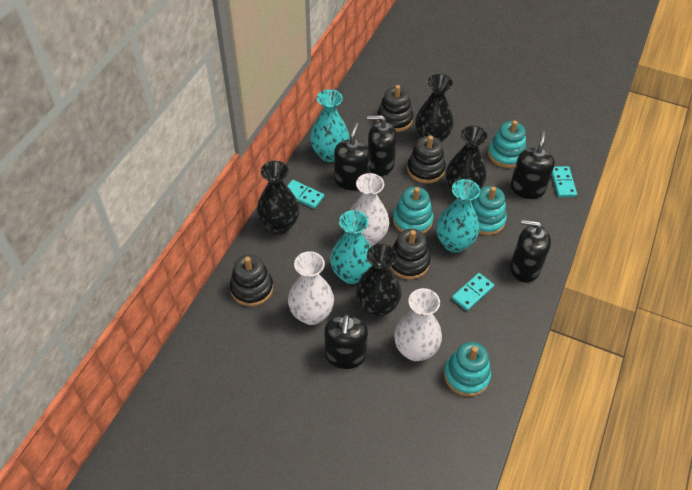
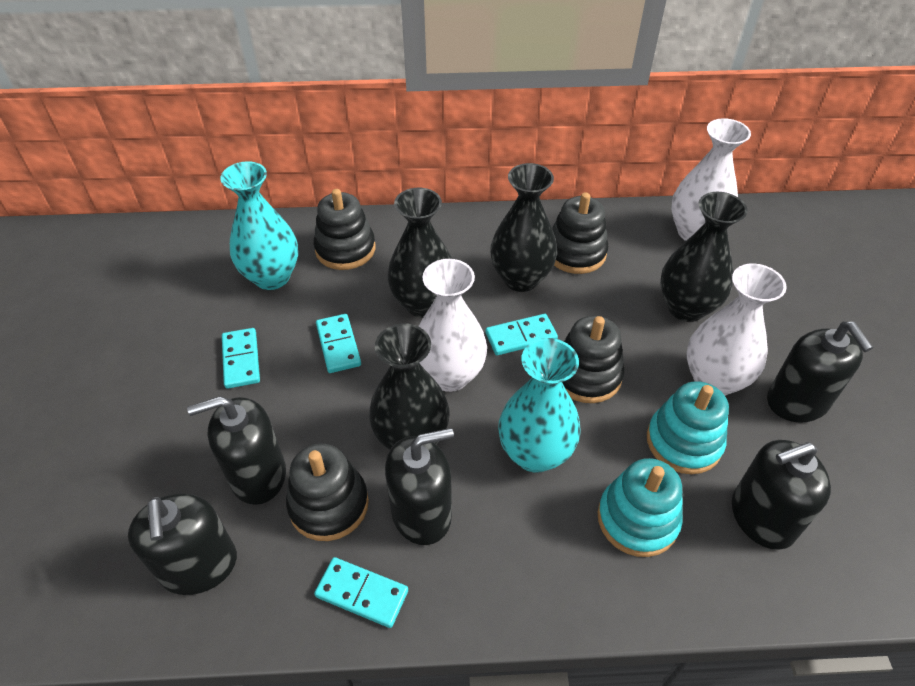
turquoise domino: 3 -> 4
turquoise stacking toy: 4 -> 2
turquoise vase: 3 -> 2

